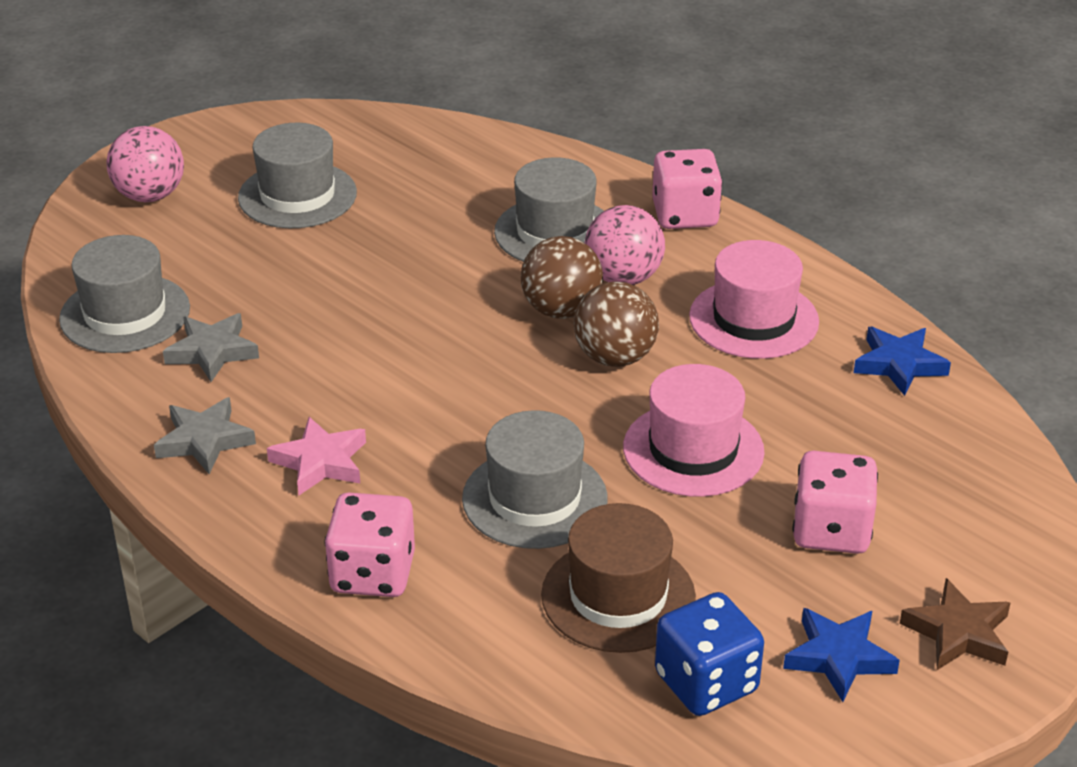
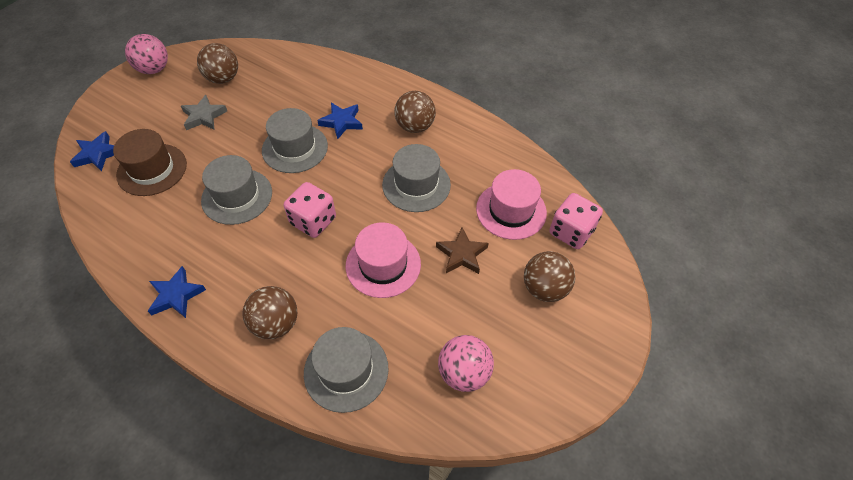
blue dice: 1 -> 0
blue star: 2 -> 3
brown ball: 2 -> 4
grey star: 2 -> 1
pink dice: 3 -> 2
pink star: 1 -> 0

